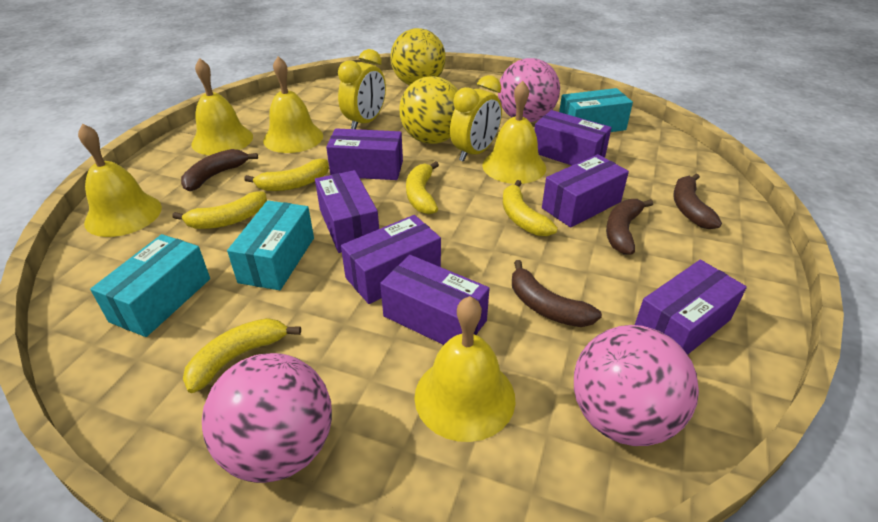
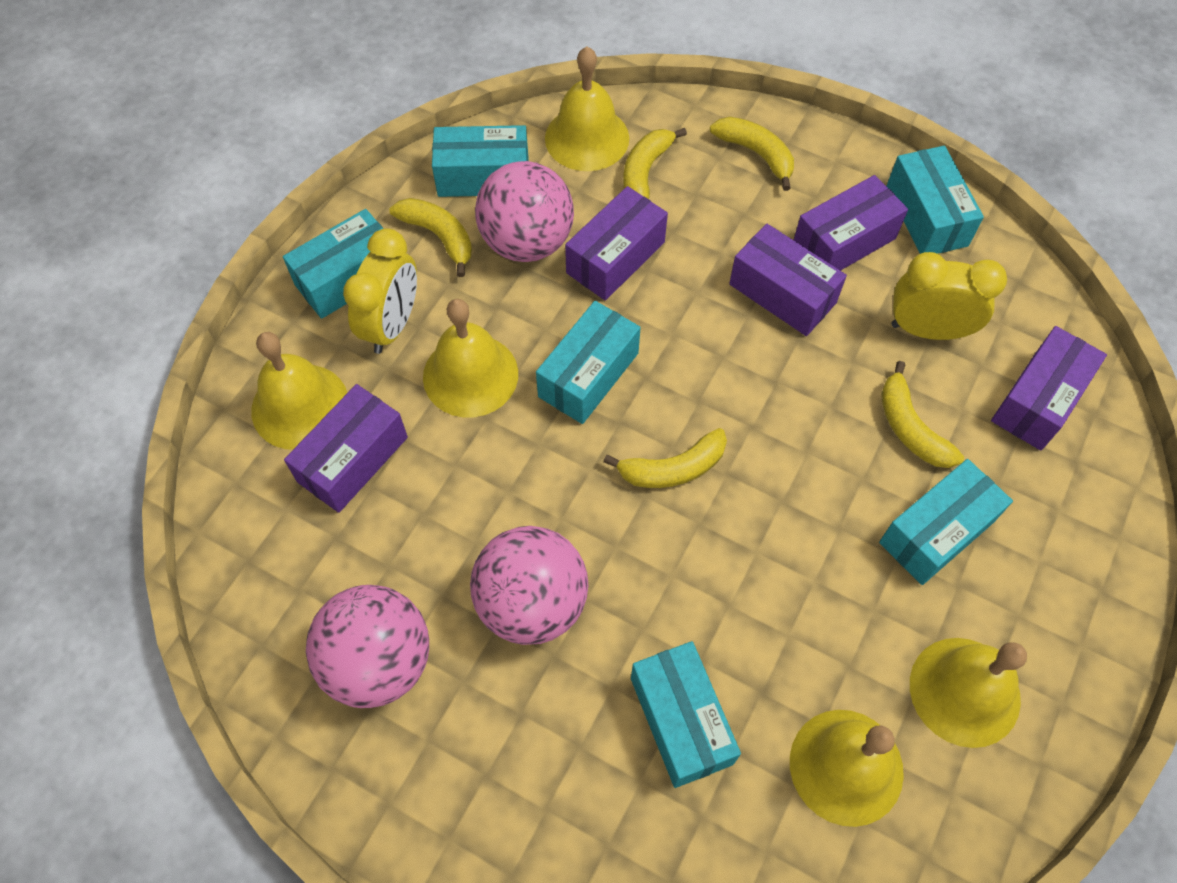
brown banana: 4 -> 0
purple box: 7 -> 5
turquoise box: 3 -> 6
yellow ball: 2 -> 0

